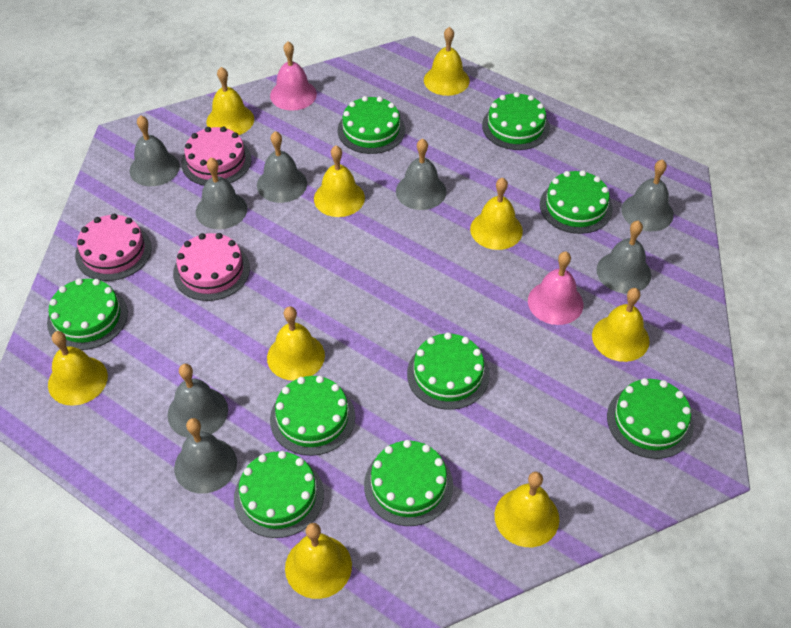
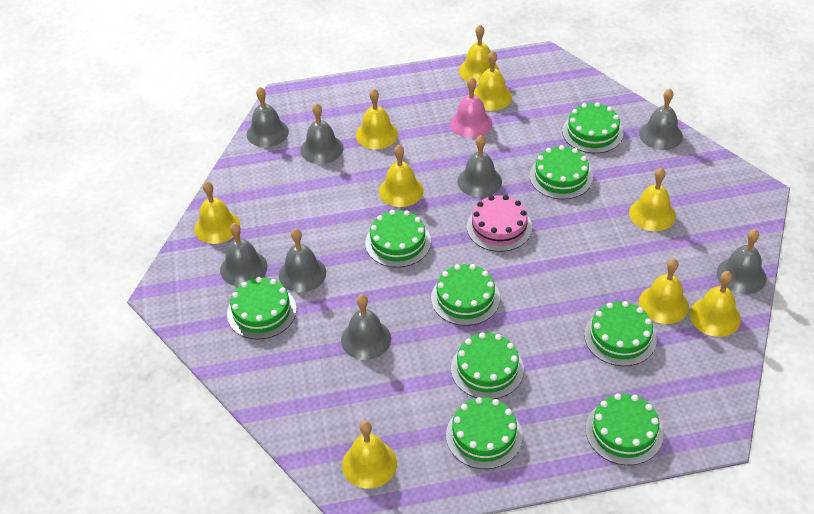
pink bell: 2 -> 1
pink cake: 3 -> 1

